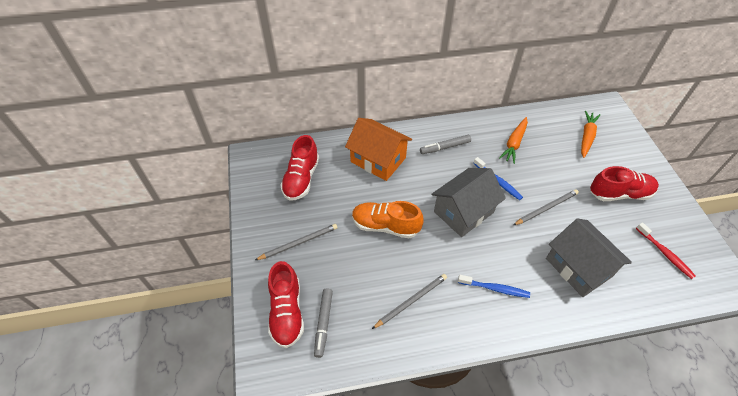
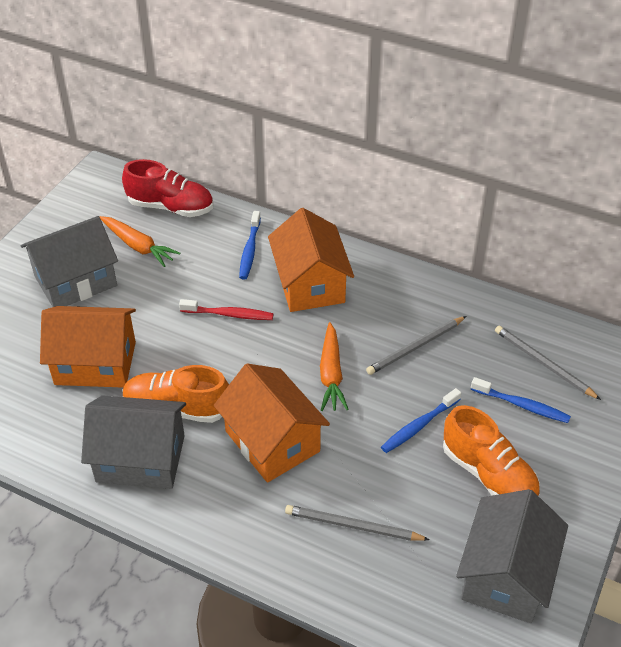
blue toothbrush: 2 -> 3
grey house: 2 -> 3
grey marker: 2 -> 0
orange house: 1 -> 3
orange shoe: 1 -> 2
red shoe: 3 -> 1

